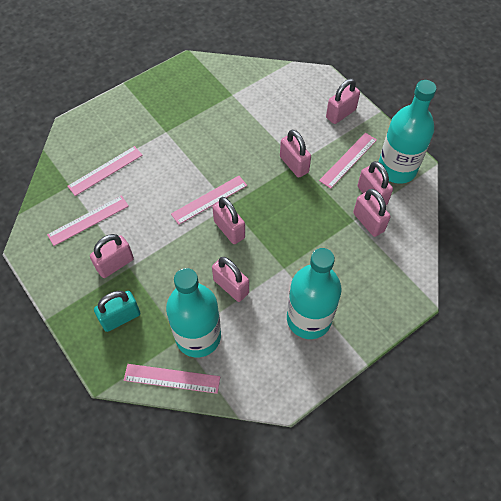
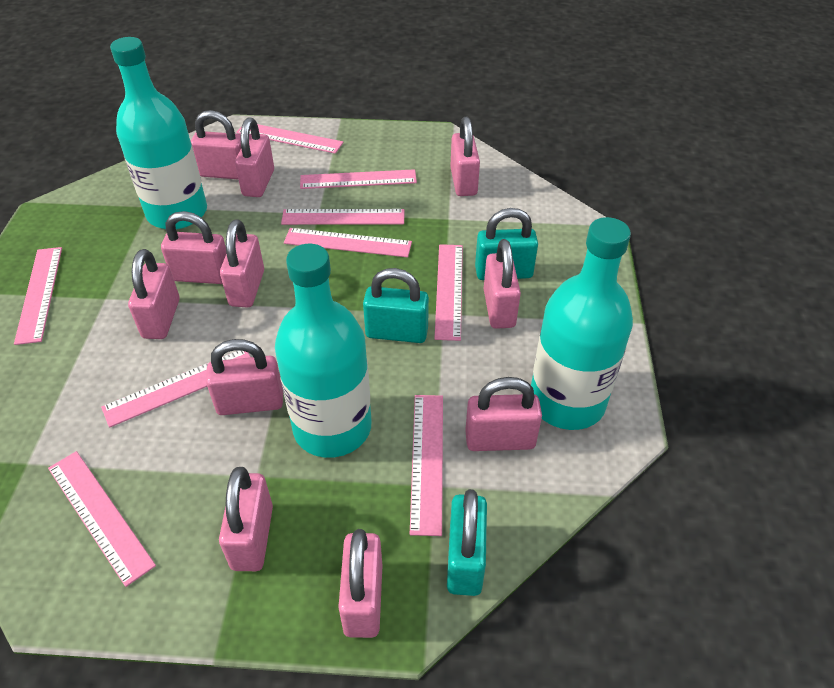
pink padlock: 7 -> 11
pink ruler: 5 -> 9
turquoise padlock: 1 -> 3

